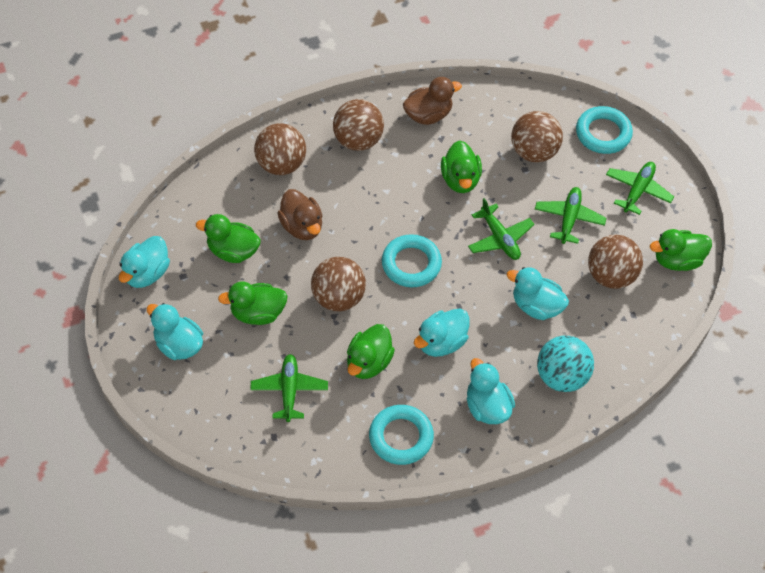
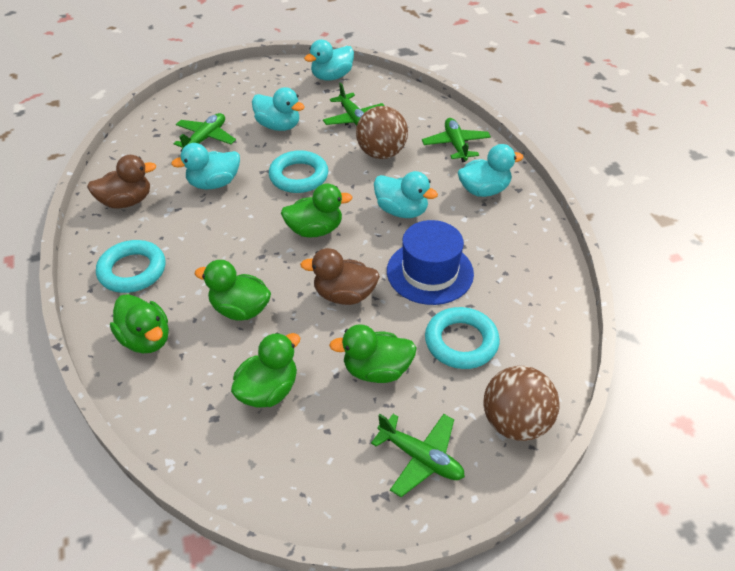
blue hat: 0 -> 1
brown ball: 5 -> 2
turquoise ball: 1 -> 0

